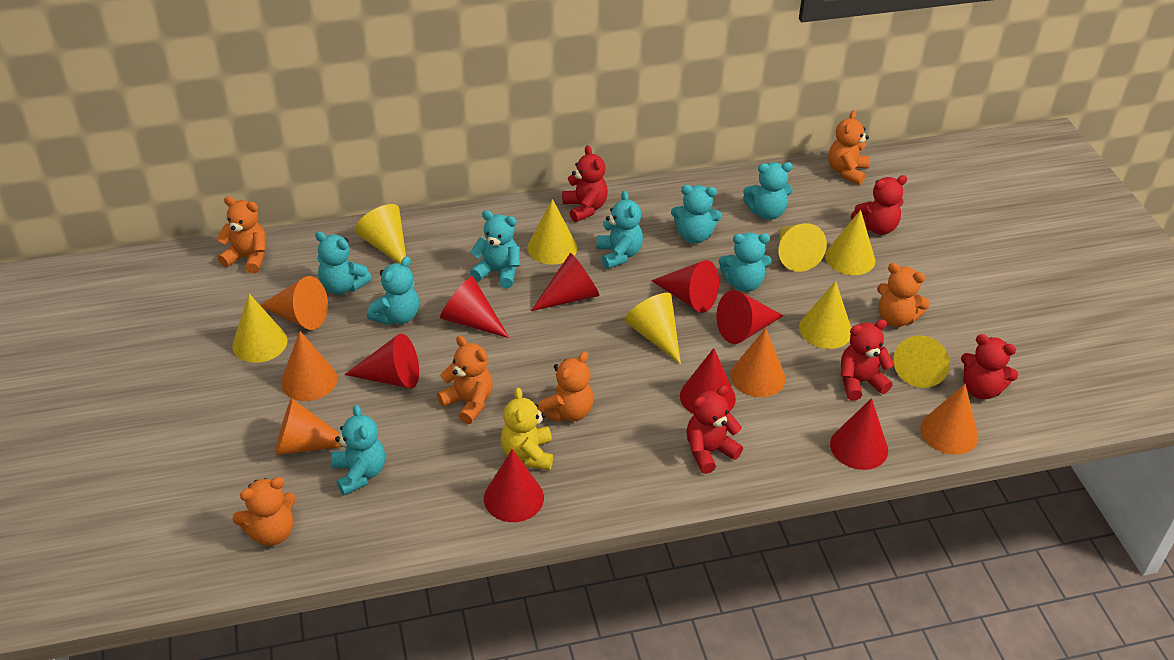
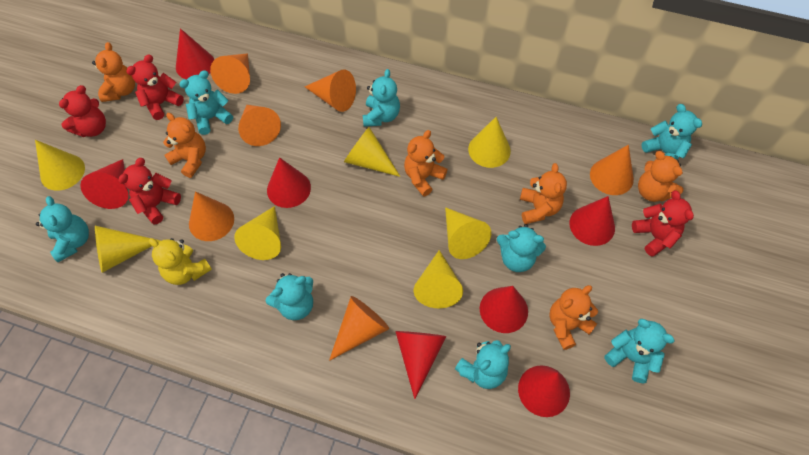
orange cone: 5 -> 6
red cone: 8 -> 7
red teddy bear: 5 -> 4
yellow cone: 8 -> 7

